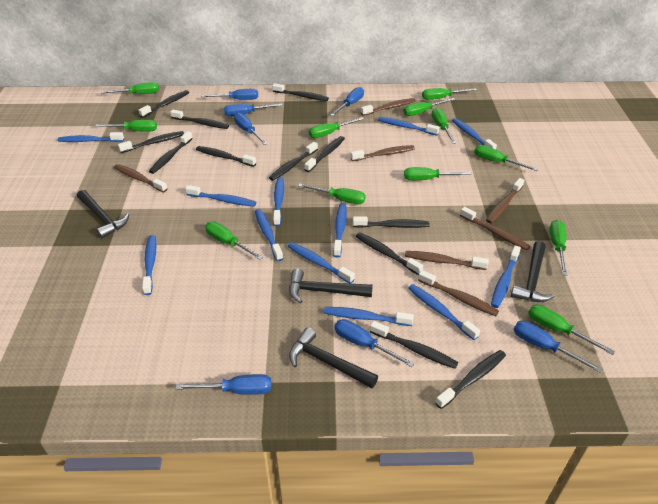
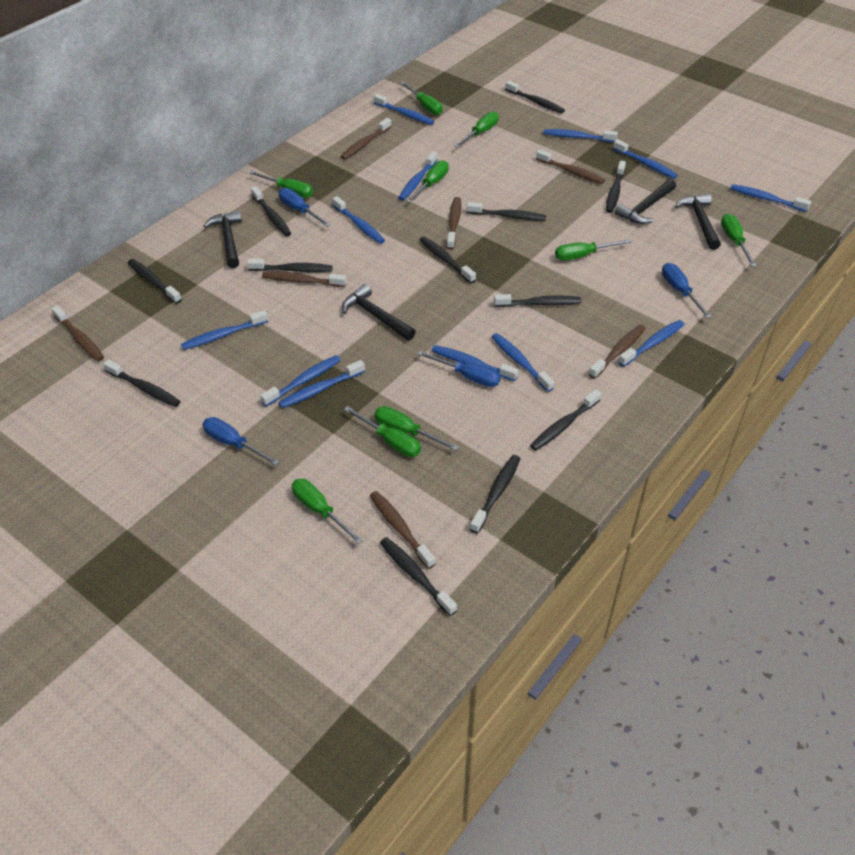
blue screwdriver: 7 -> 4
green screwdriver: 12 -> 9

